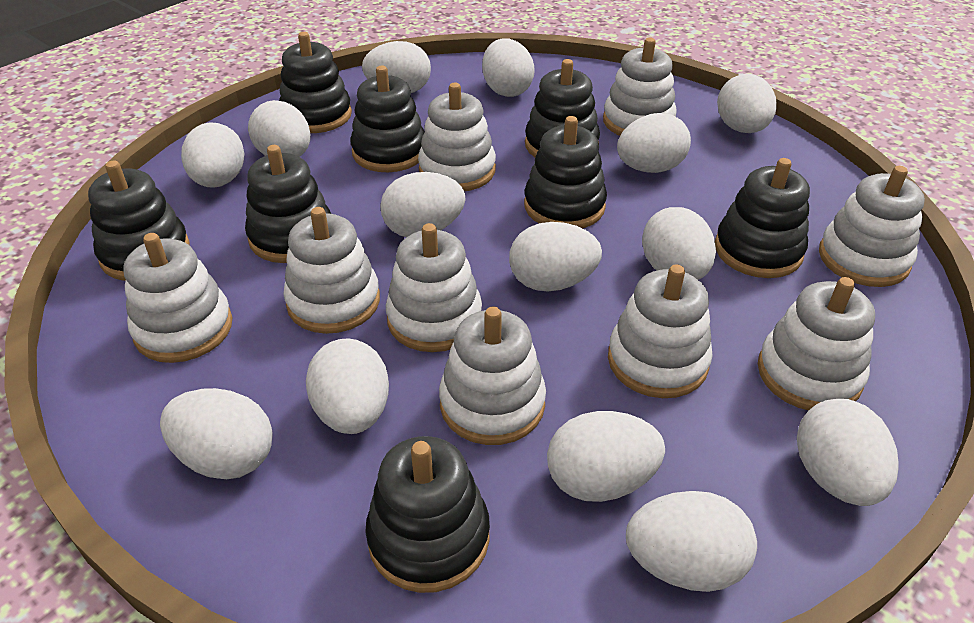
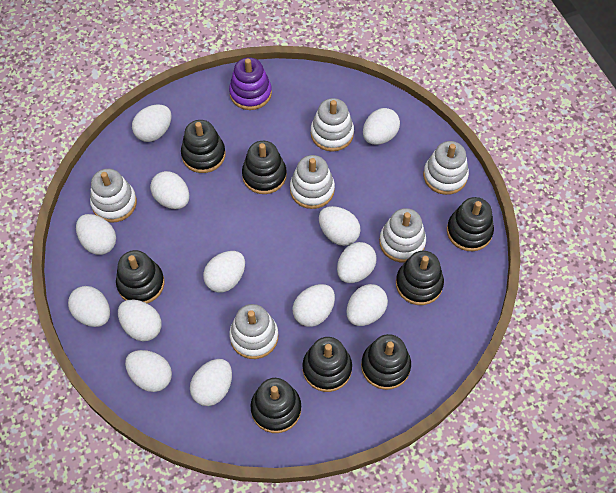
purple stacking toy: 0 -> 1
white egg: 14 -> 13
white stacking toy: 9 -> 6

